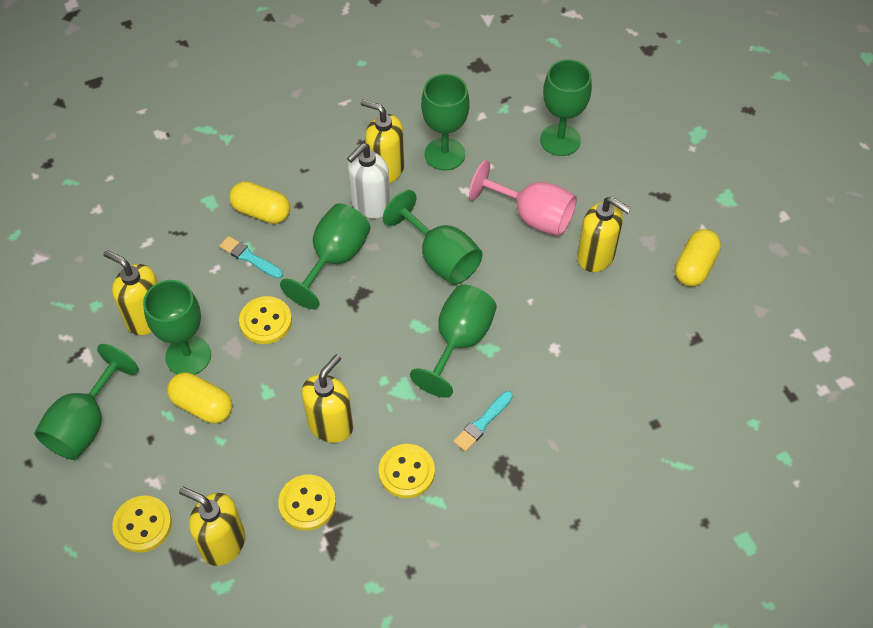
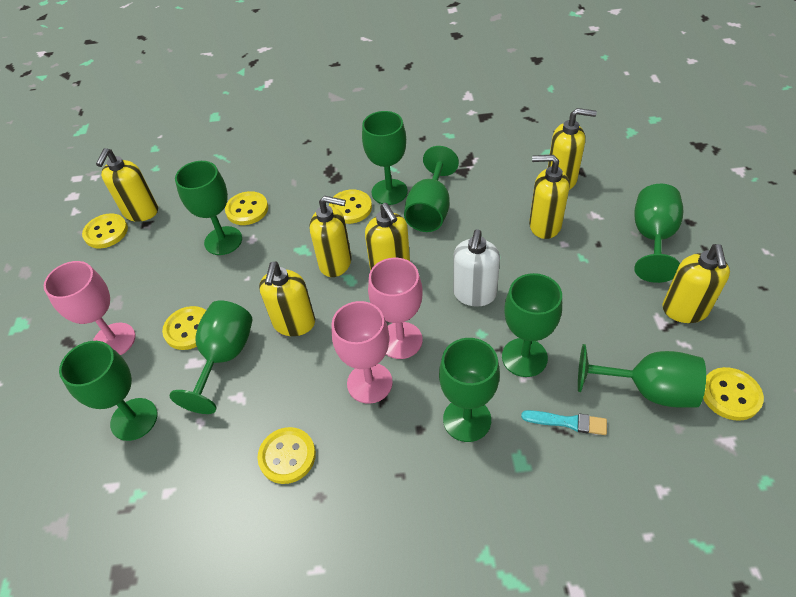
green goblet: 7 -> 9
pink goblet: 1 -> 3
turquoise brush: 2 -> 1
yellow button: 4 -> 6
yellow capsule: 3 -> 0
yellow soap dispenser: 5 -> 7

